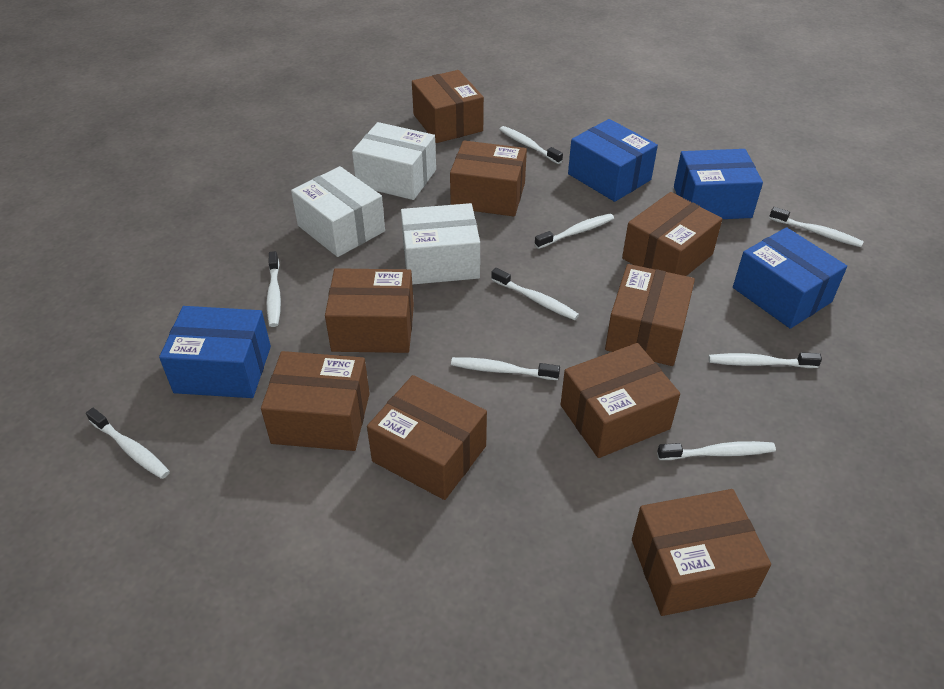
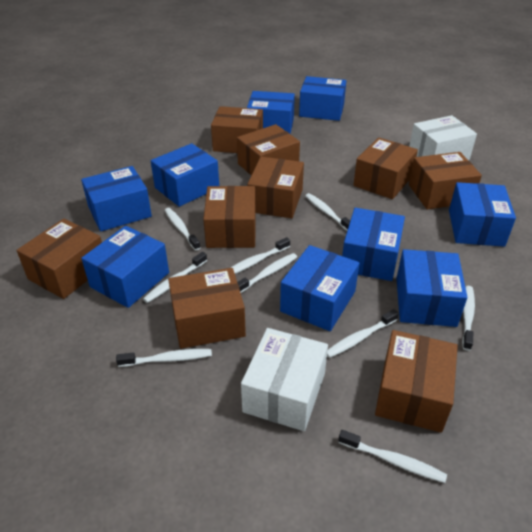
blue box: 4 -> 9
white box: 3 -> 2

